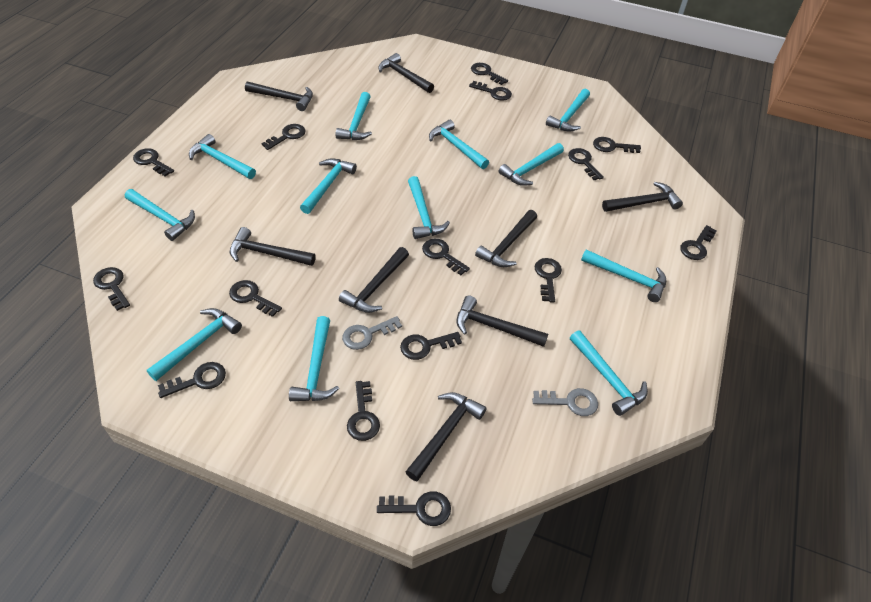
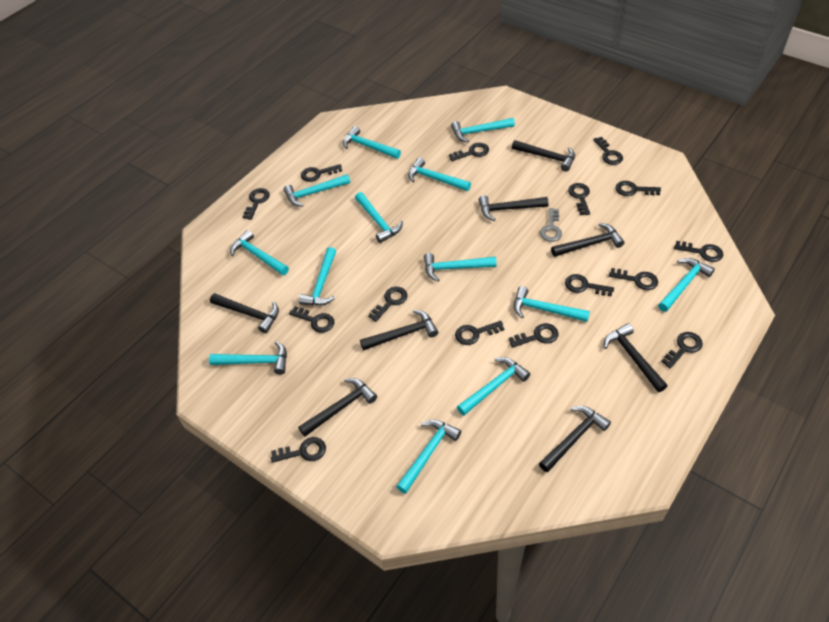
grey key: 2 -> 1
turquoise hammer: 12 -> 13

